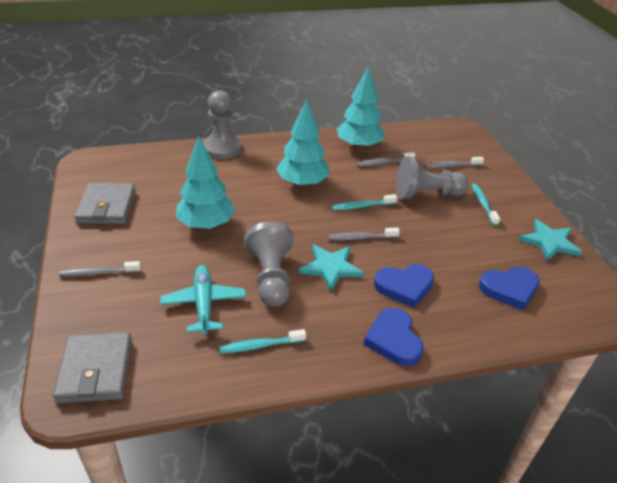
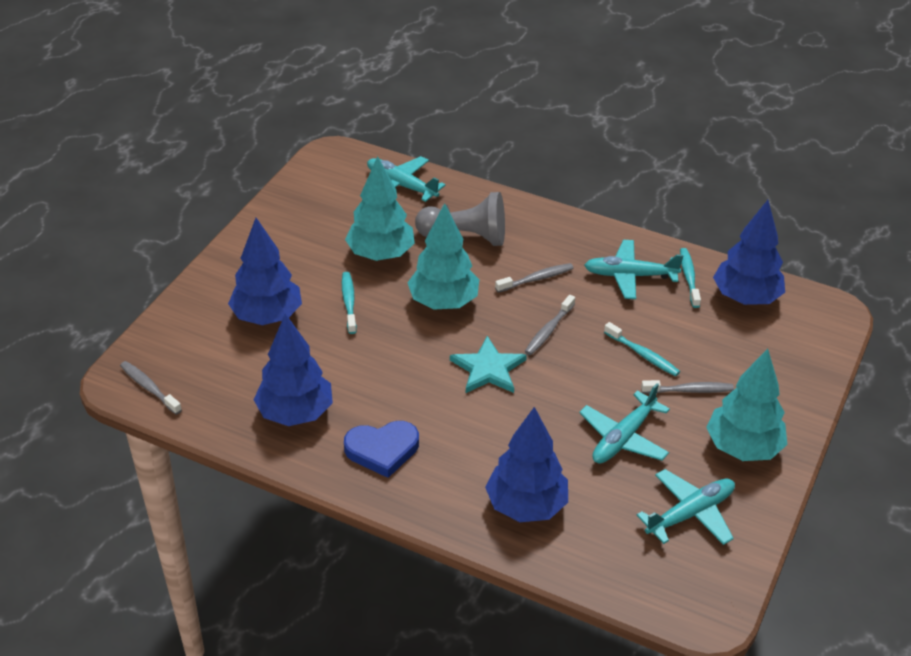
blue heart: 3 -> 1
blue tree: 0 -> 4
grey pawn: 3 -> 1
grey wallet: 2 -> 0
turquoise plane: 1 -> 4
turquoise star: 2 -> 1

